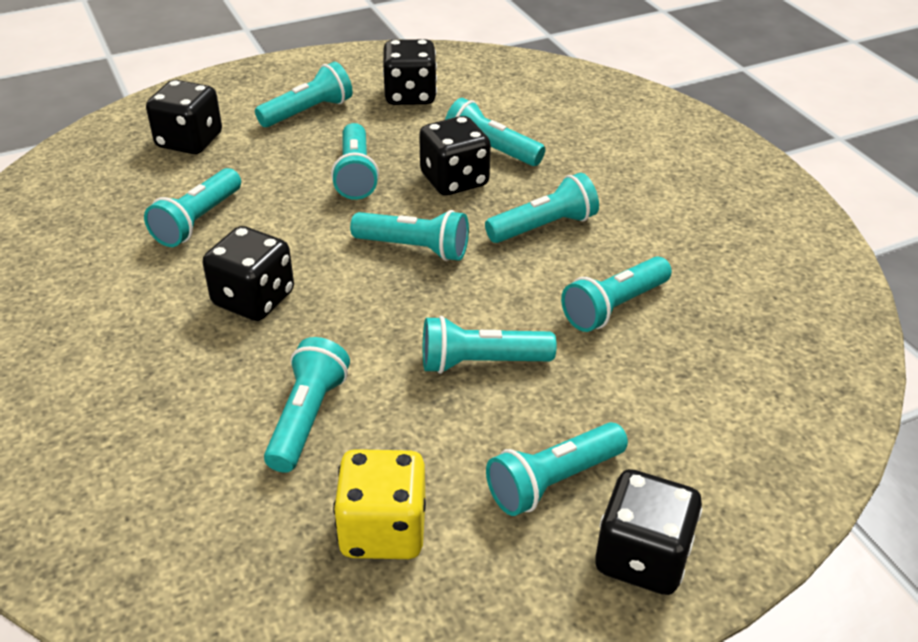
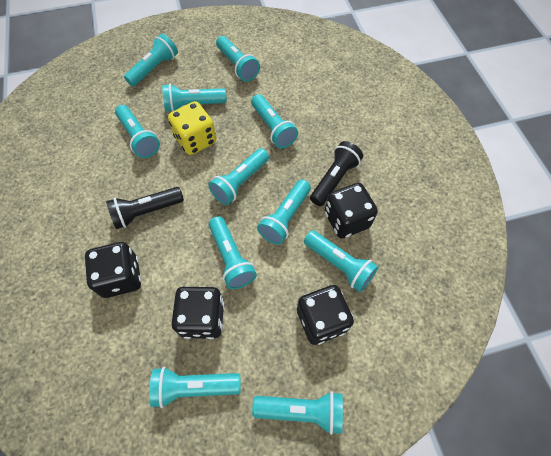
black dice: 5 -> 4
black flashlight: 0 -> 2
turquoise flashlight: 10 -> 11

